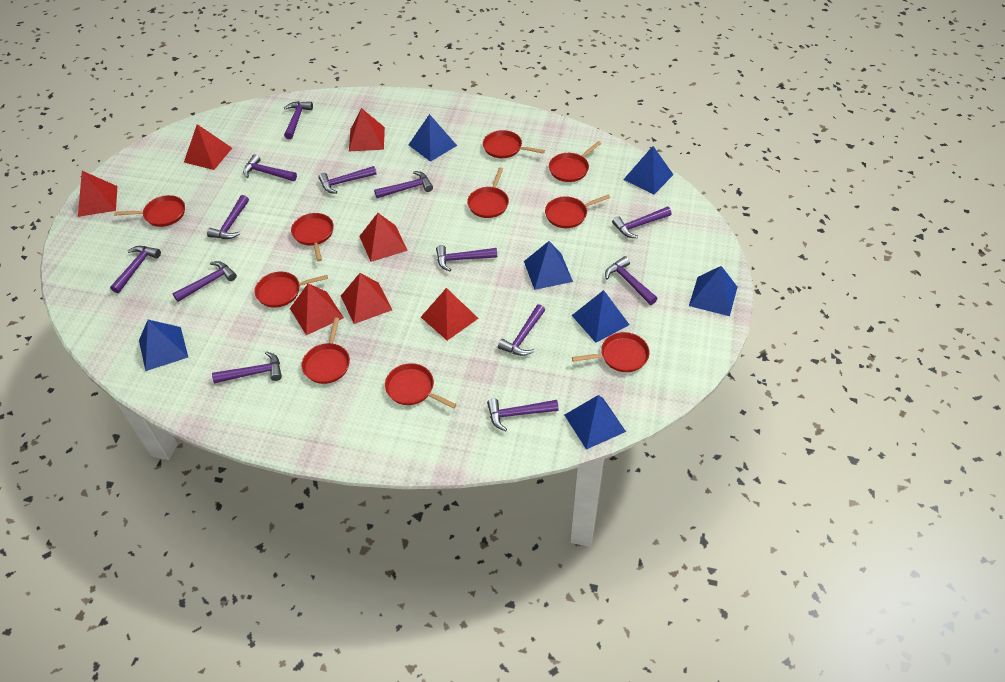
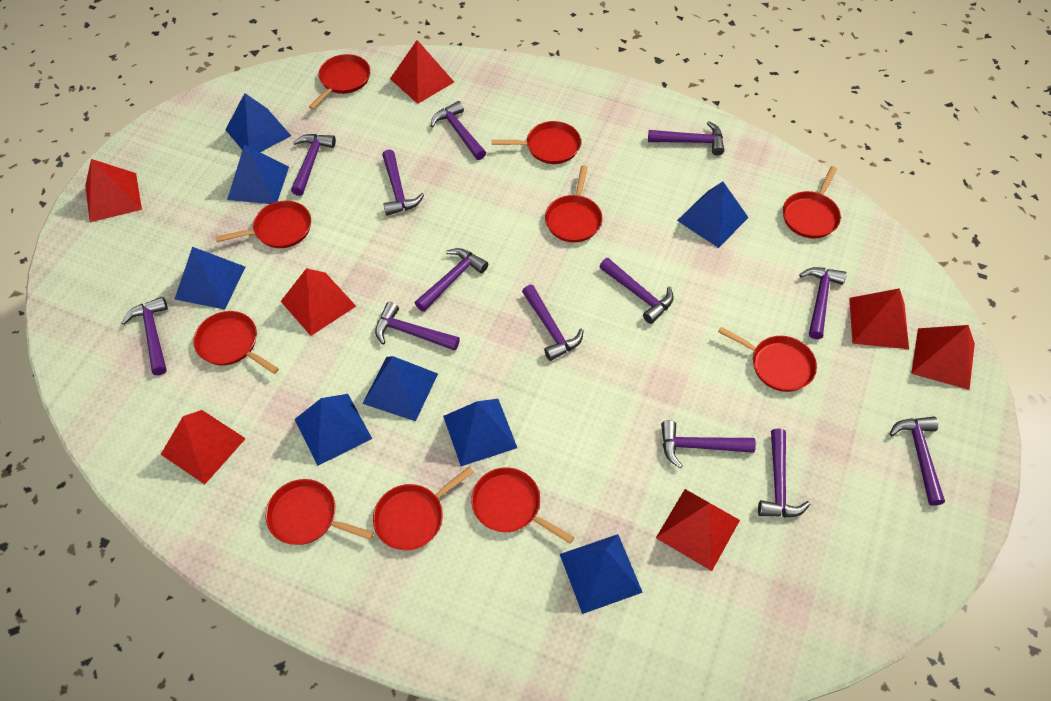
blue pyramid: 7 -> 8

